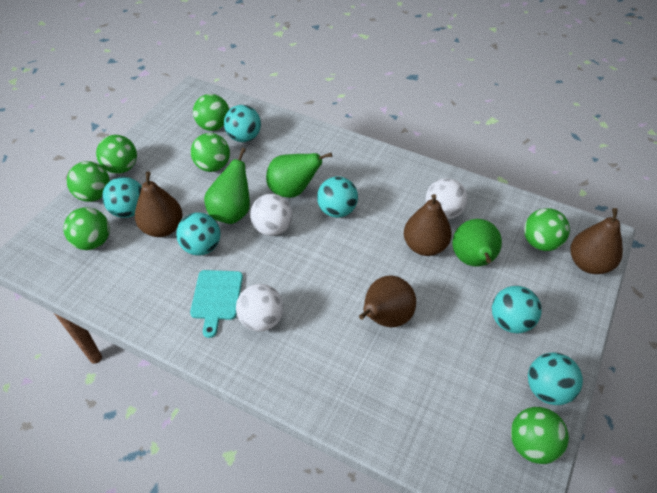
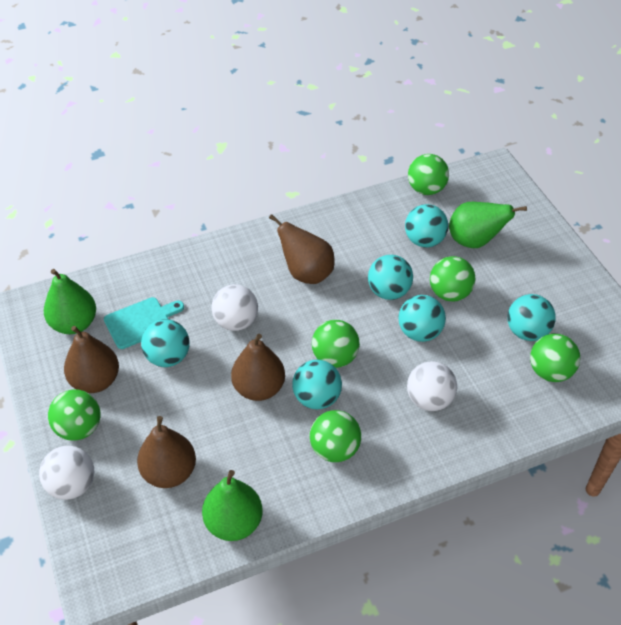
green ball: 7 -> 6

